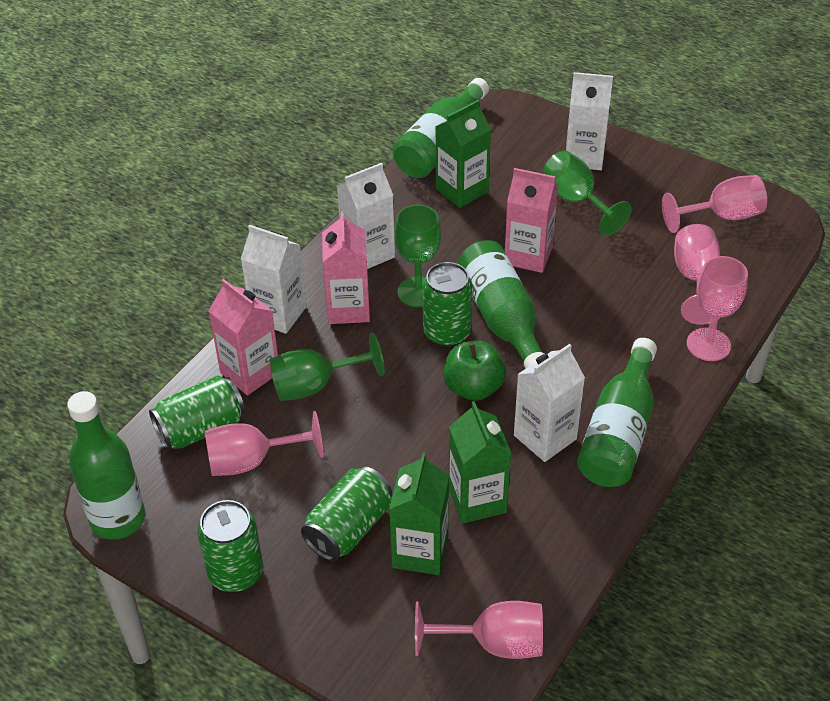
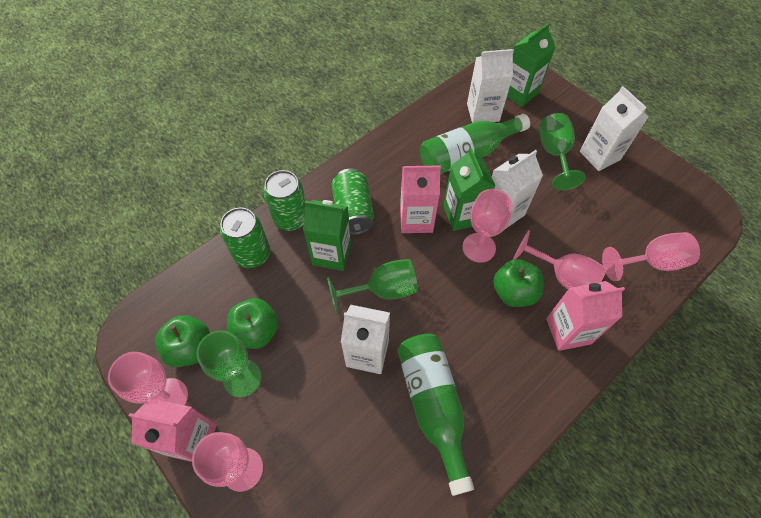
green apple: 1 -> 3
green bottle: 4 -> 2
green can: 4 -> 3

